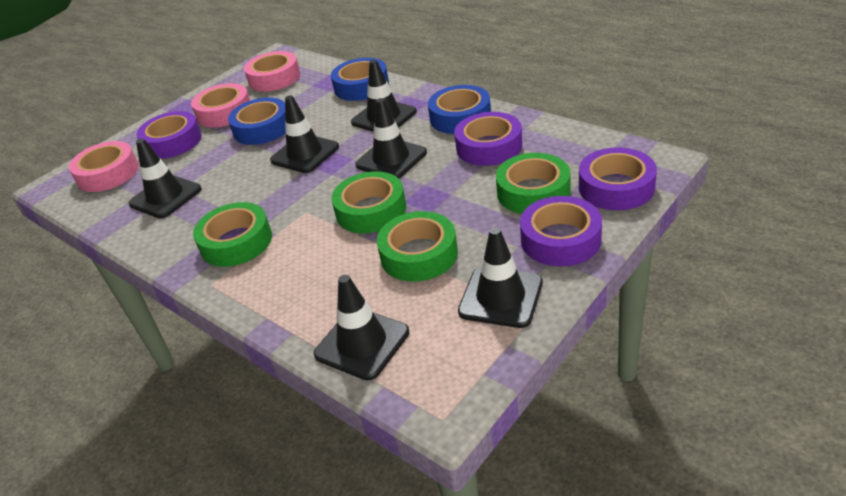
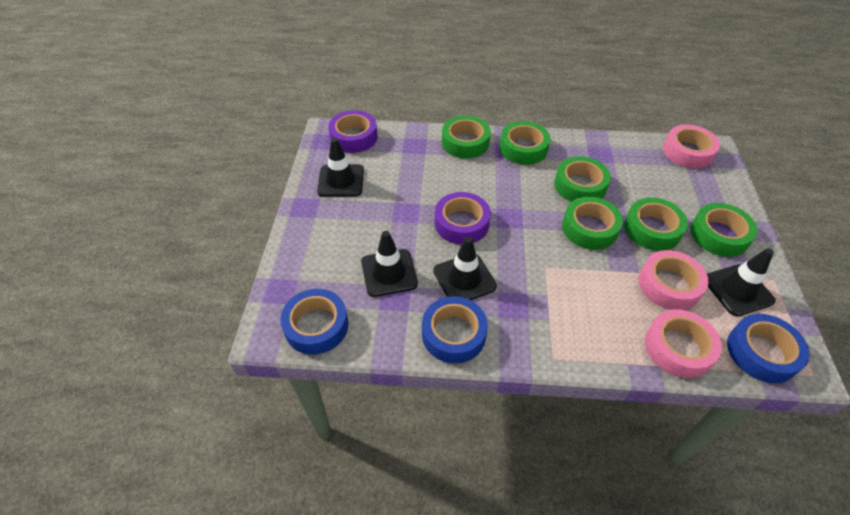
black traffic cone: 6 -> 4
green tape: 4 -> 6
purple tape: 4 -> 2

